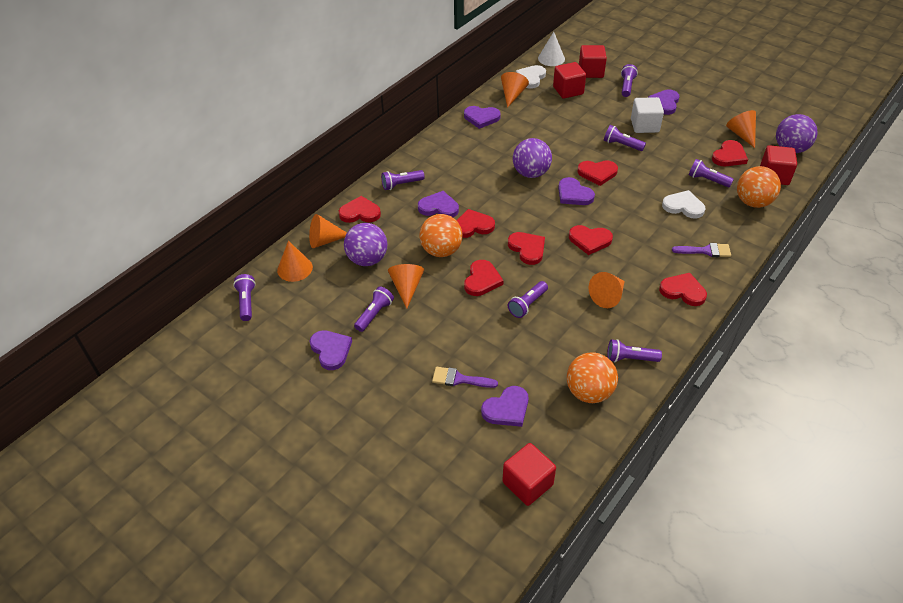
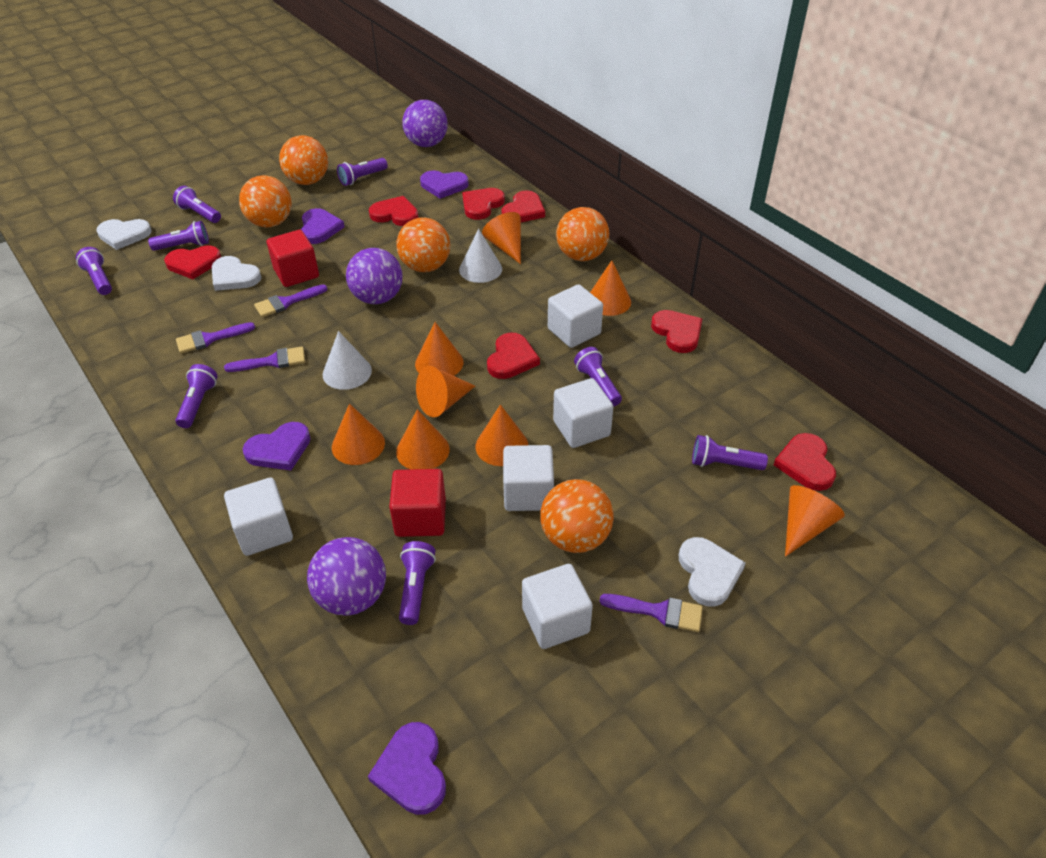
orange ball: 3 -> 5
orange cone: 6 -> 8
purple brush: 2 -> 4
purple heart: 6 -> 4
red cube: 4 -> 2
red heart: 8 -> 7
white cone: 1 -> 2
white cube: 1 -> 5
white heart: 2 -> 3

